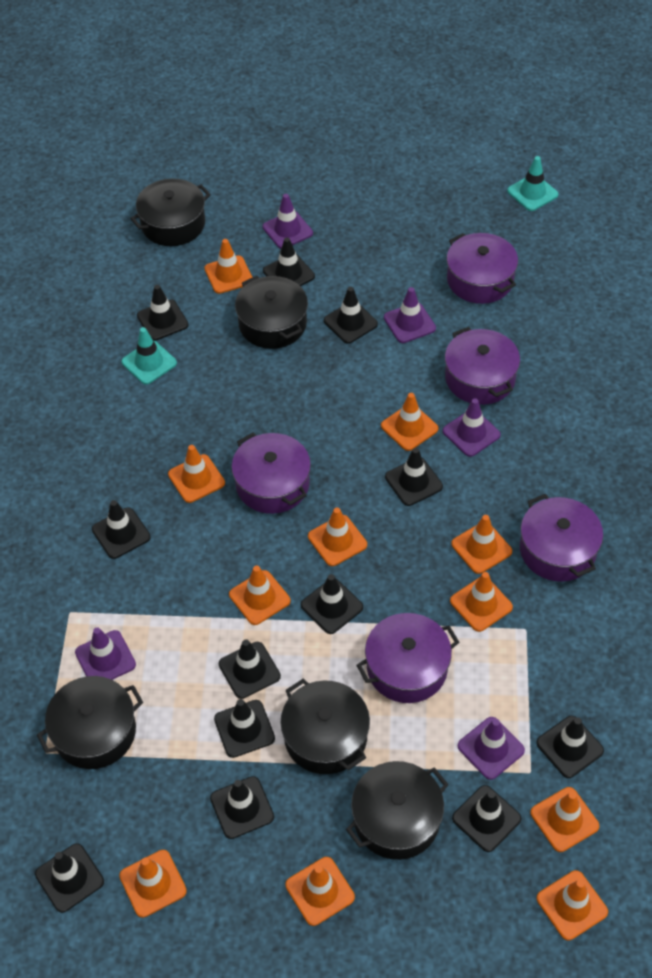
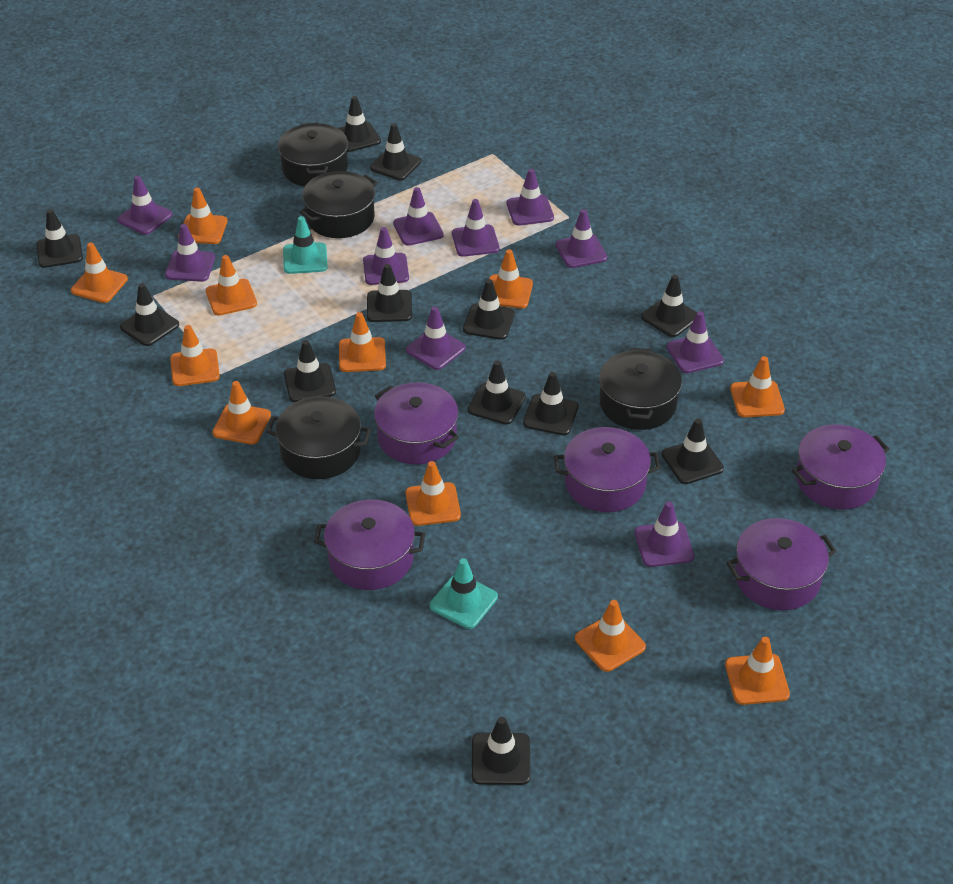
black pot: 5 -> 4
purple traffic cone: 5 -> 10

